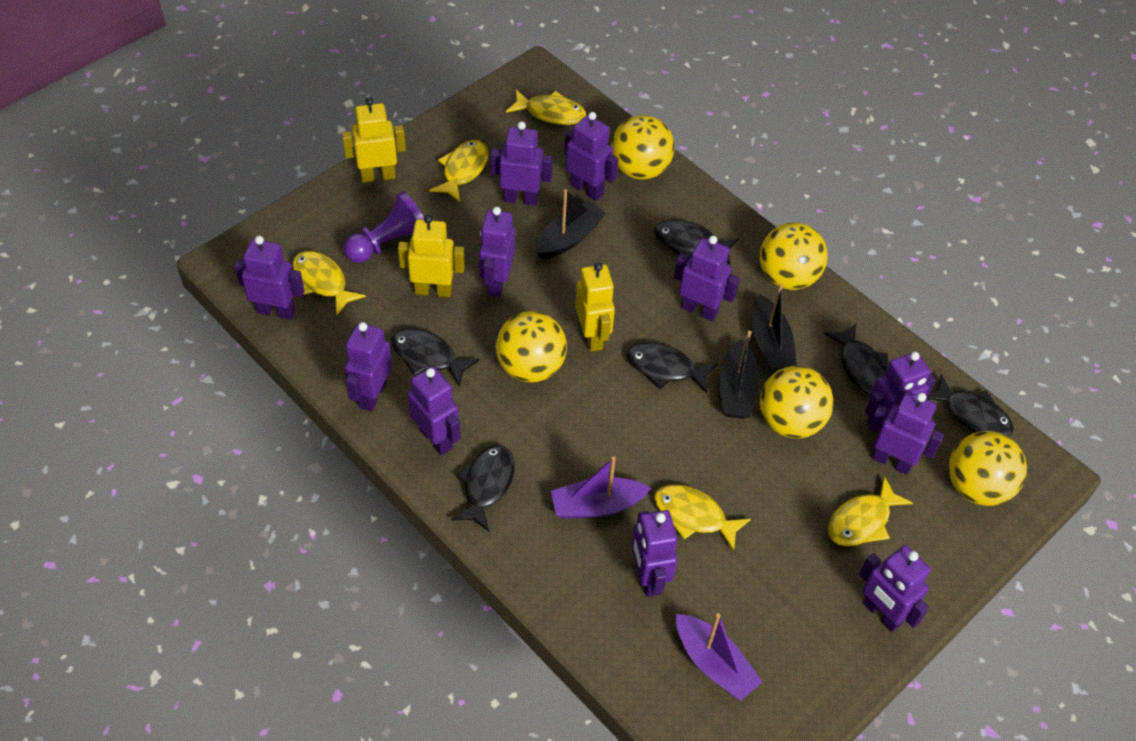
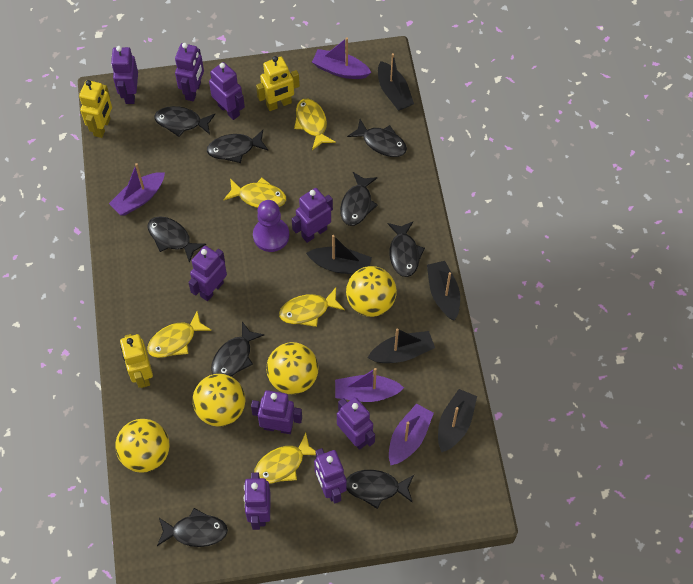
black boat: 3 -> 5
black fish: 6 -> 9
purple boat: 2 -> 4
purple robot: 11 -> 9
yellow ball: 5 -> 4

